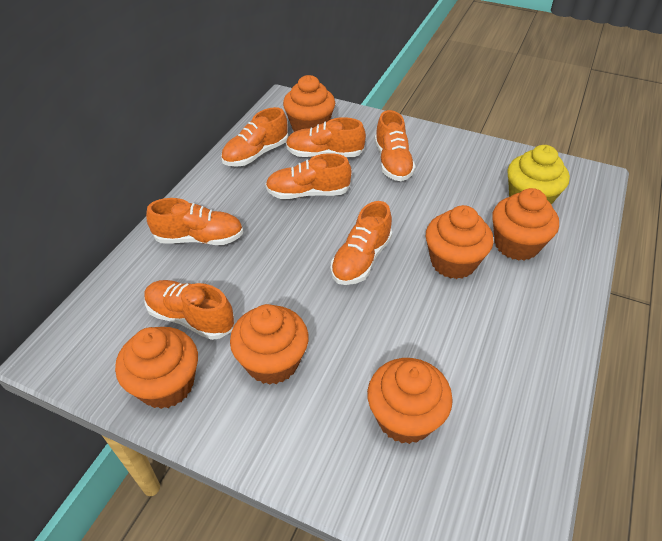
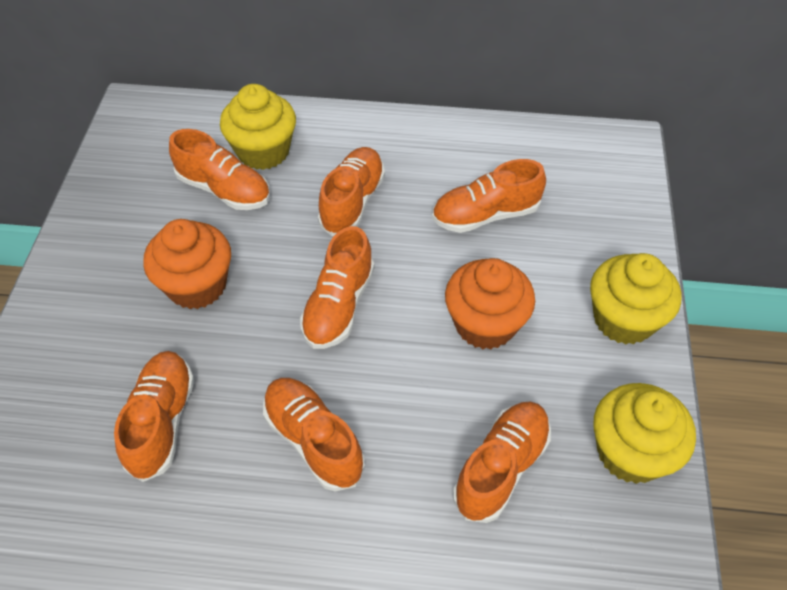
orange cupcake: 6 -> 2
yellow cupcake: 1 -> 3

